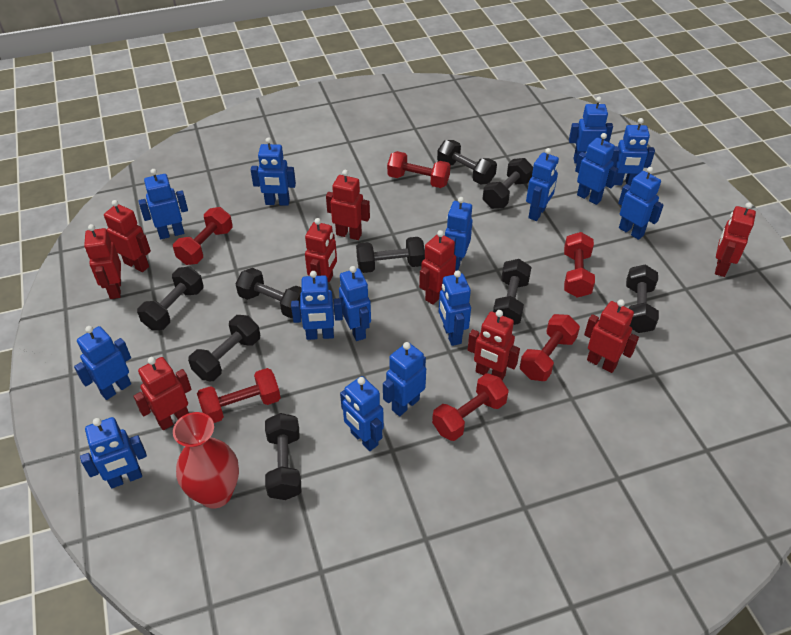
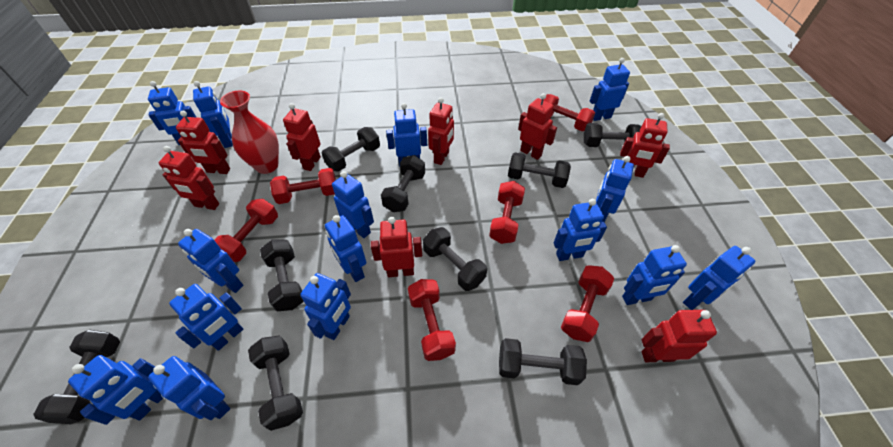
red robot: 9 -> 8

